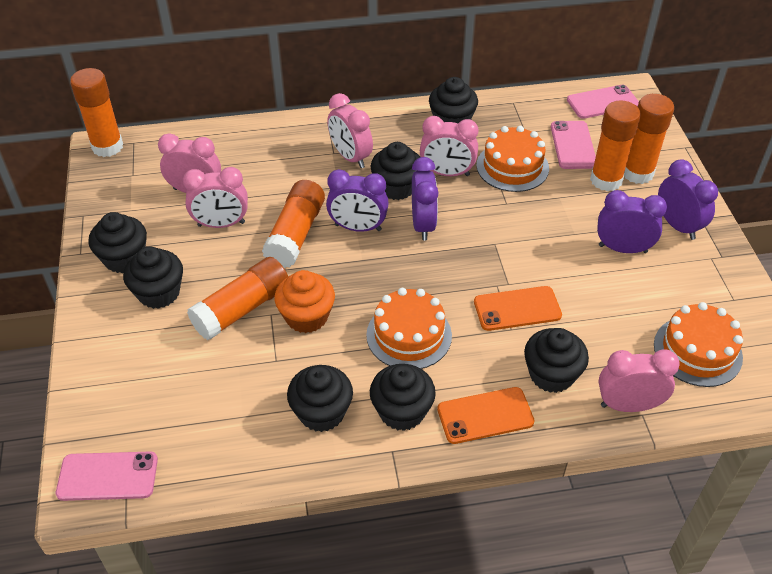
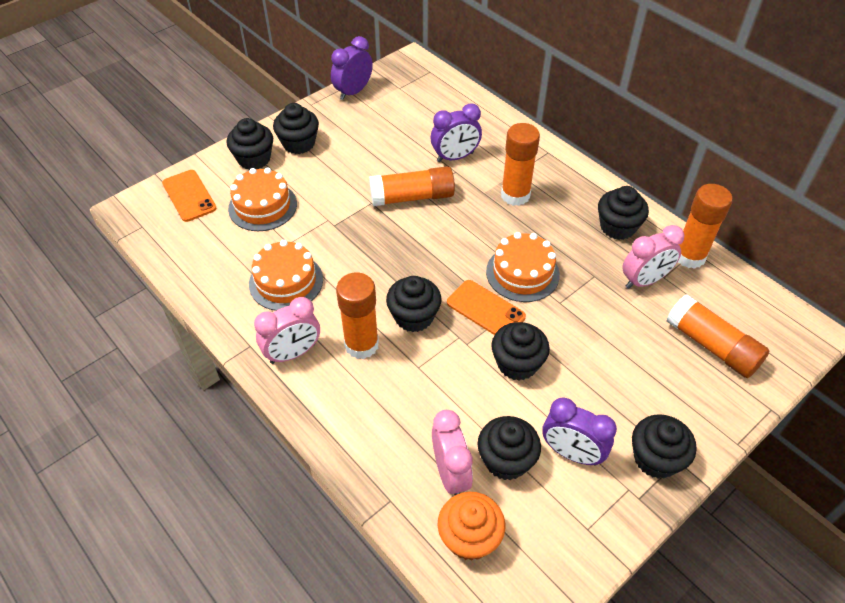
pink clock: 5 -> 3
pink phone: 3 -> 0
purple clock: 4 -> 3

